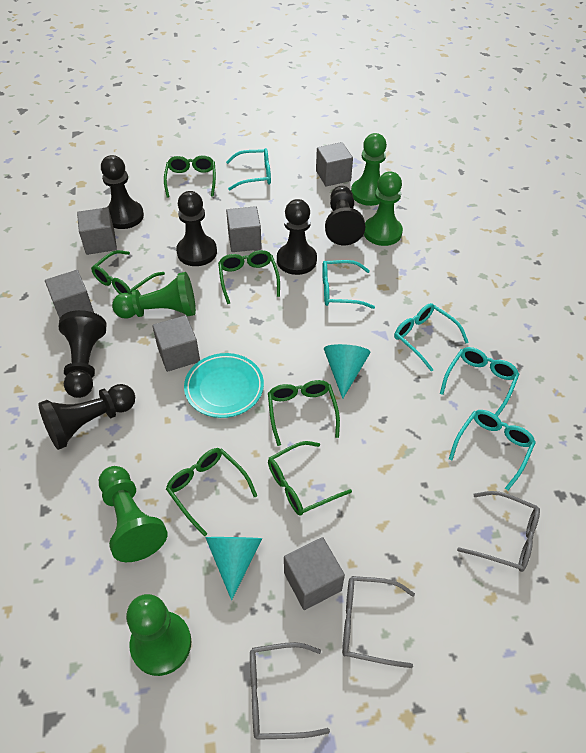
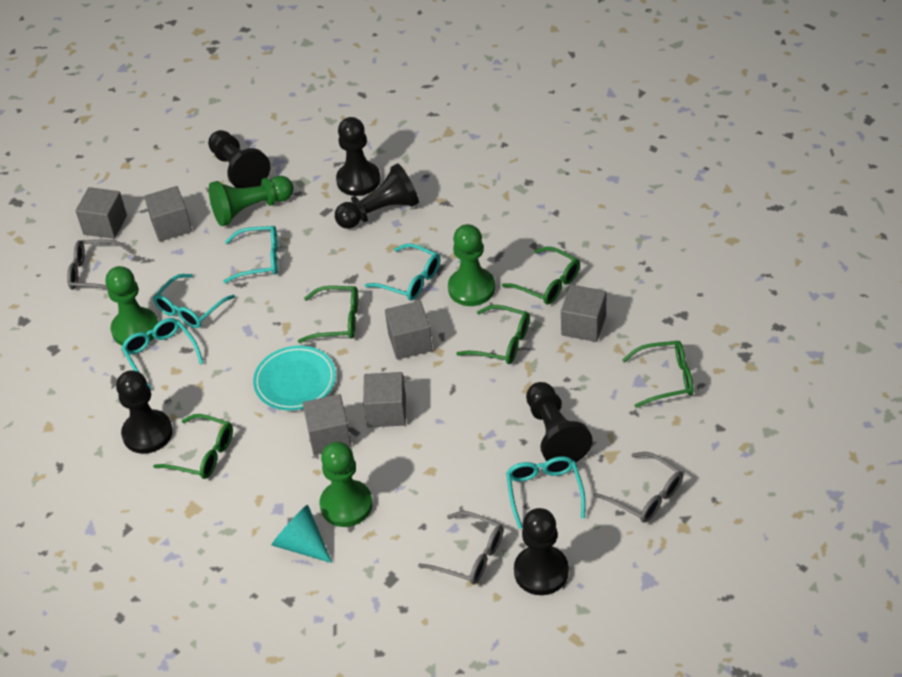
green glasses: 6 -> 5
green pawn: 5 -> 4
turquoise cone: 2 -> 1

